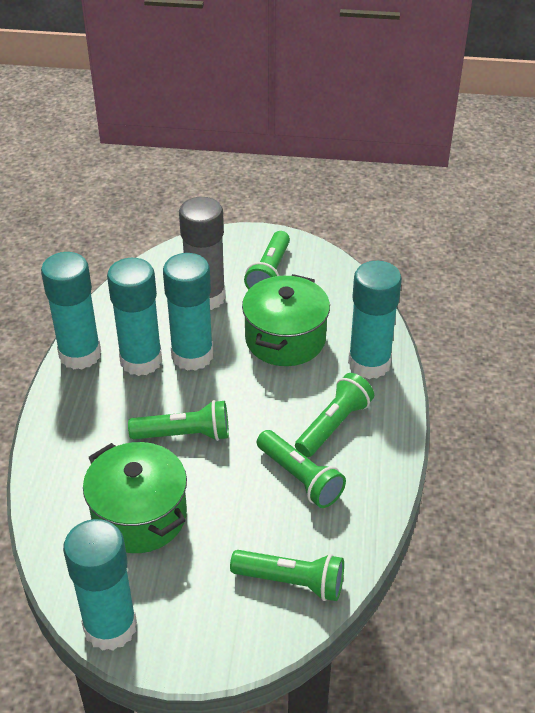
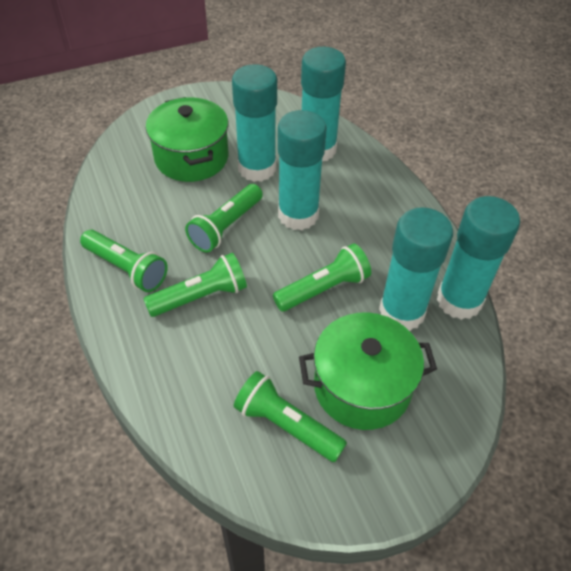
grey glue stick: 1 -> 0

